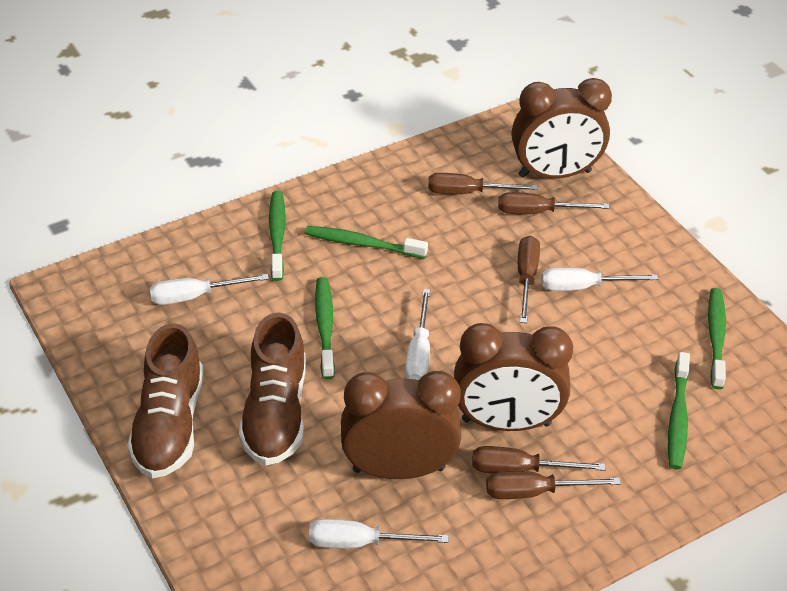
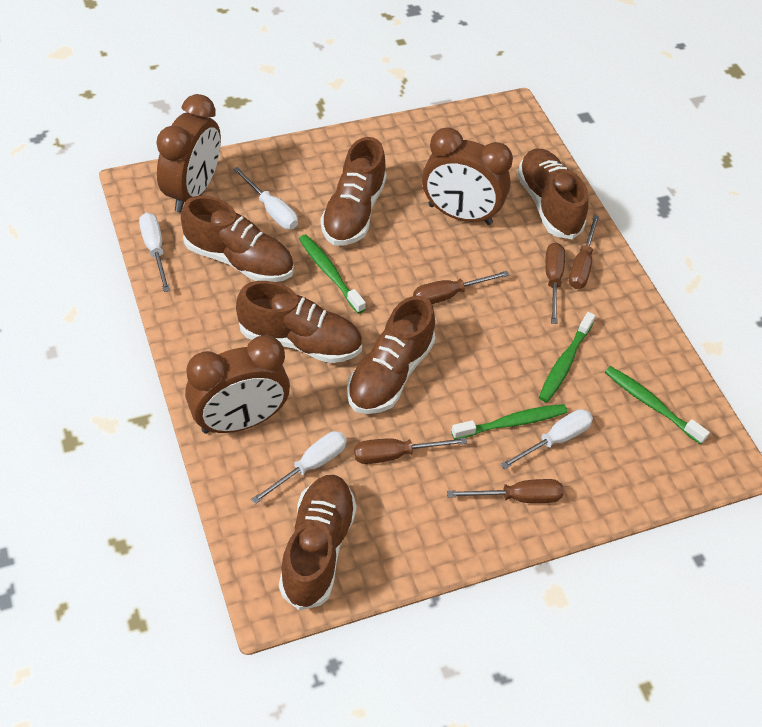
brown shoe: 2 -> 6
green toothbrush: 5 -> 4

